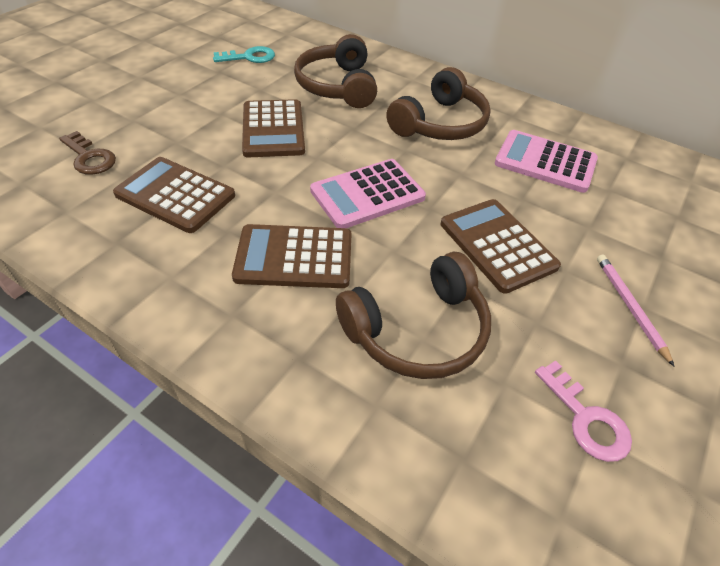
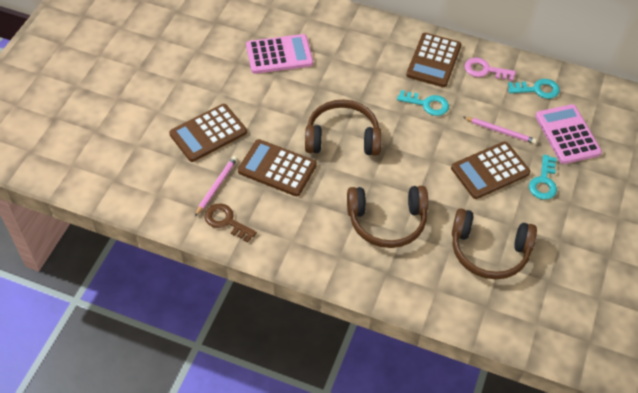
pink pencil: 1 -> 2
turquoise key: 1 -> 3

